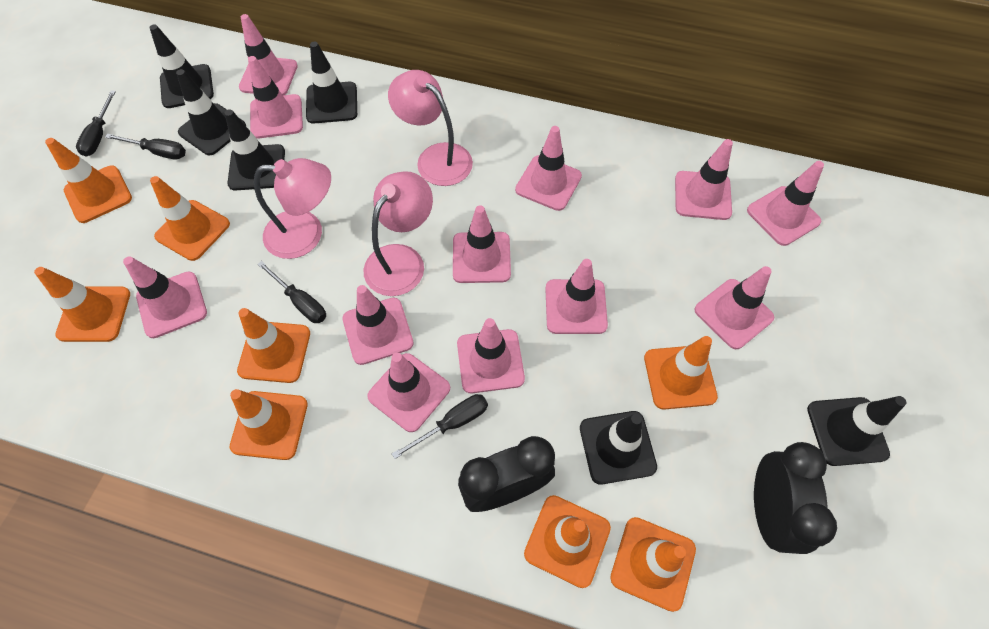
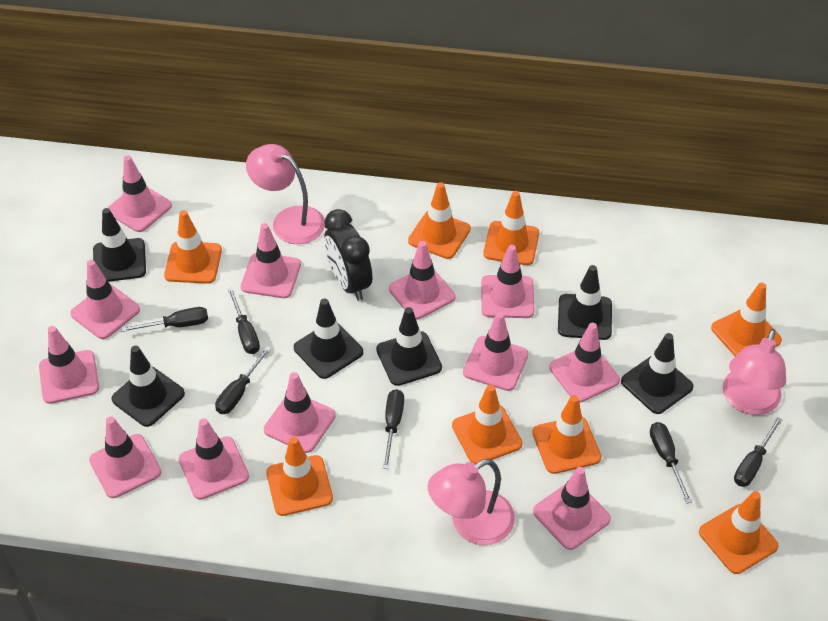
black clock: 2 -> 1
black screwdriver: 4 -> 6

